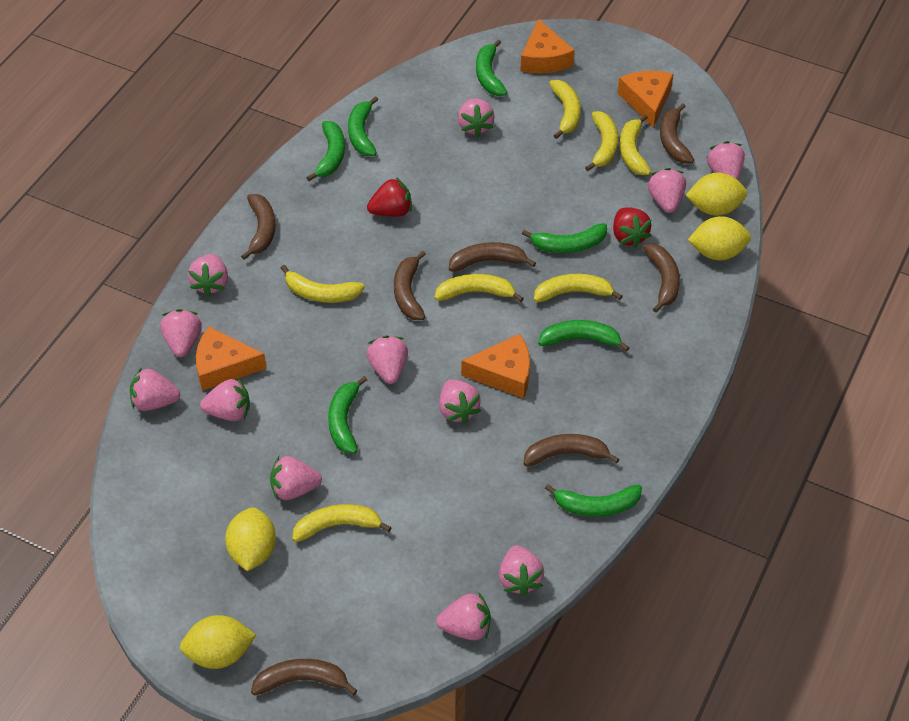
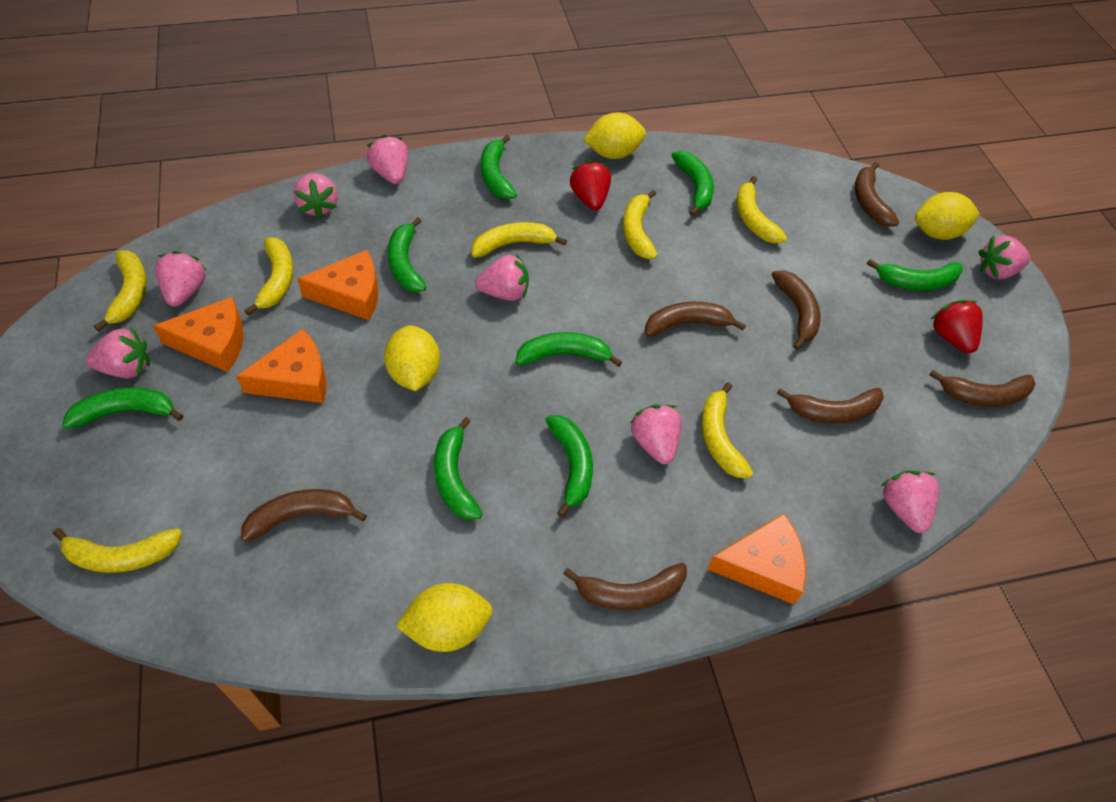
green banana: 7 -> 8
pink strawberry: 12 -> 8

